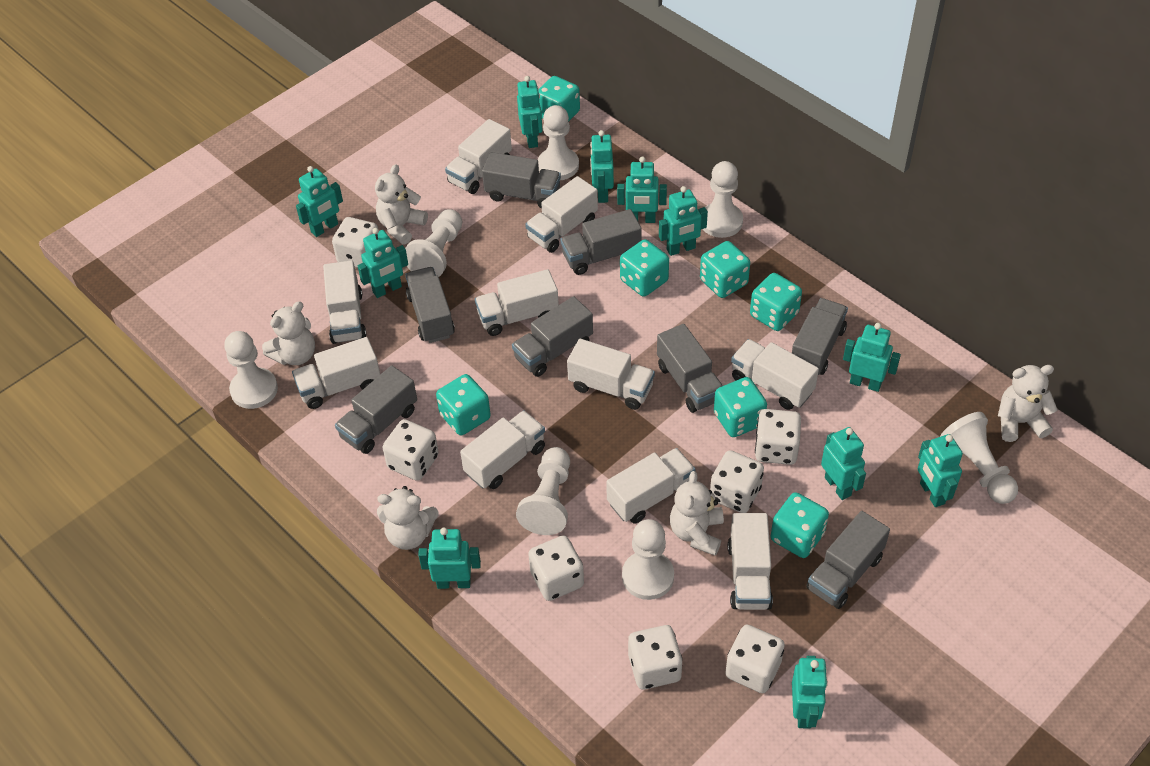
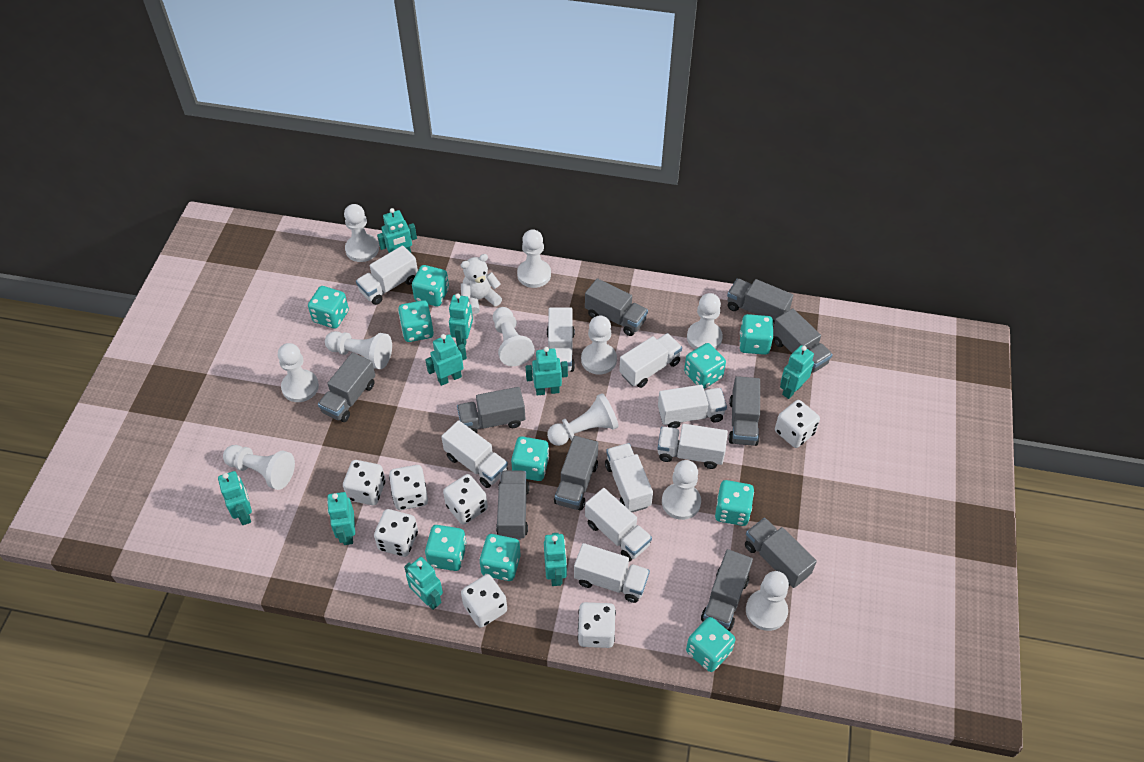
grey truck: 8 -> 10
turquoise dice: 7 -> 10
turquoise robot: 11 -> 9
white pawn: 7 -> 11
white teddy bear: 5 -> 1
white truck: 10 -> 9

